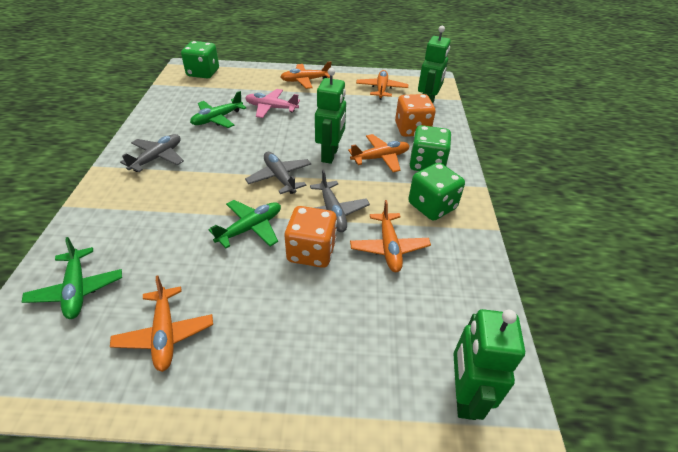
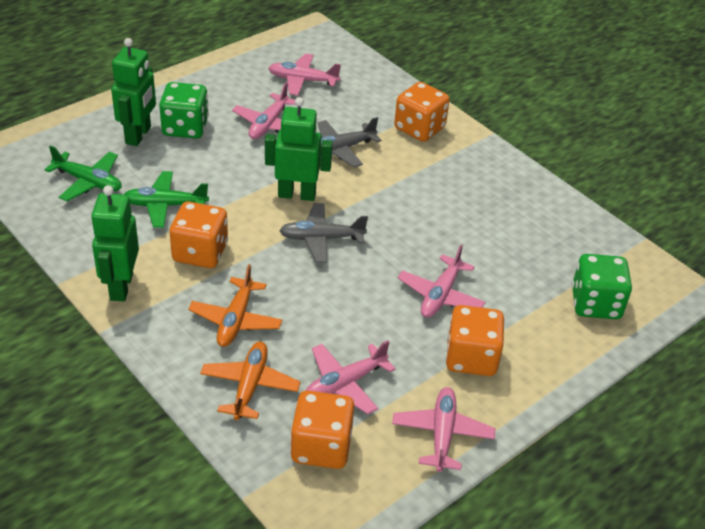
green dice: 3 -> 2
green plane: 3 -> 2
grey plane: 3 -> 2
orange dice: 2 -> 4
orange plane: 5 -> 2
pink plane: 1 -> 5

